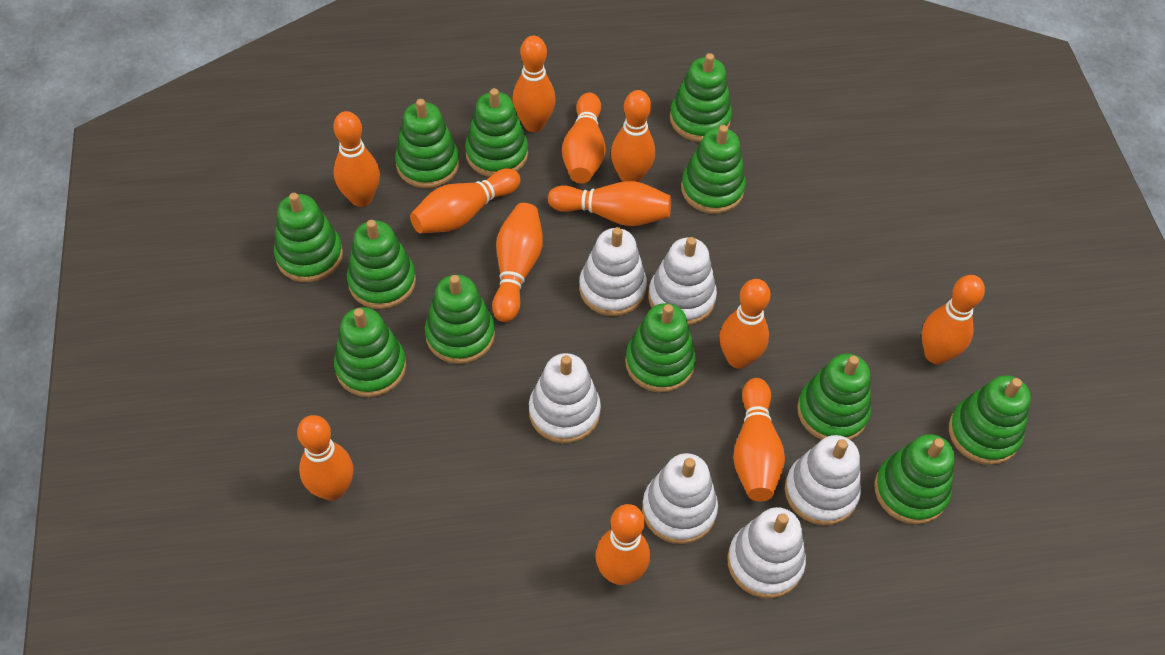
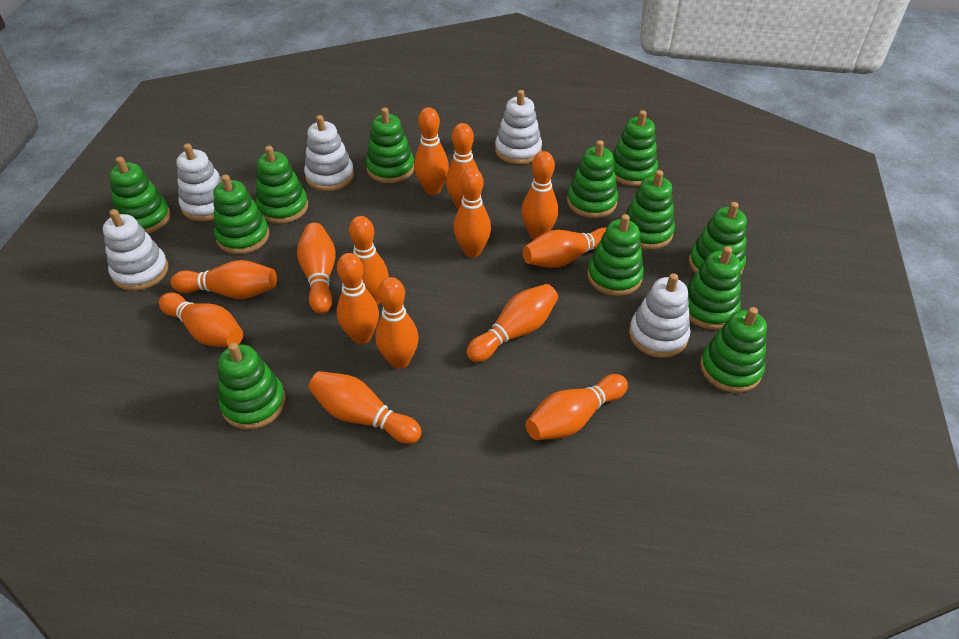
orange bowling pin: 12 -> 14
white stacking toy: 6 -> 5

